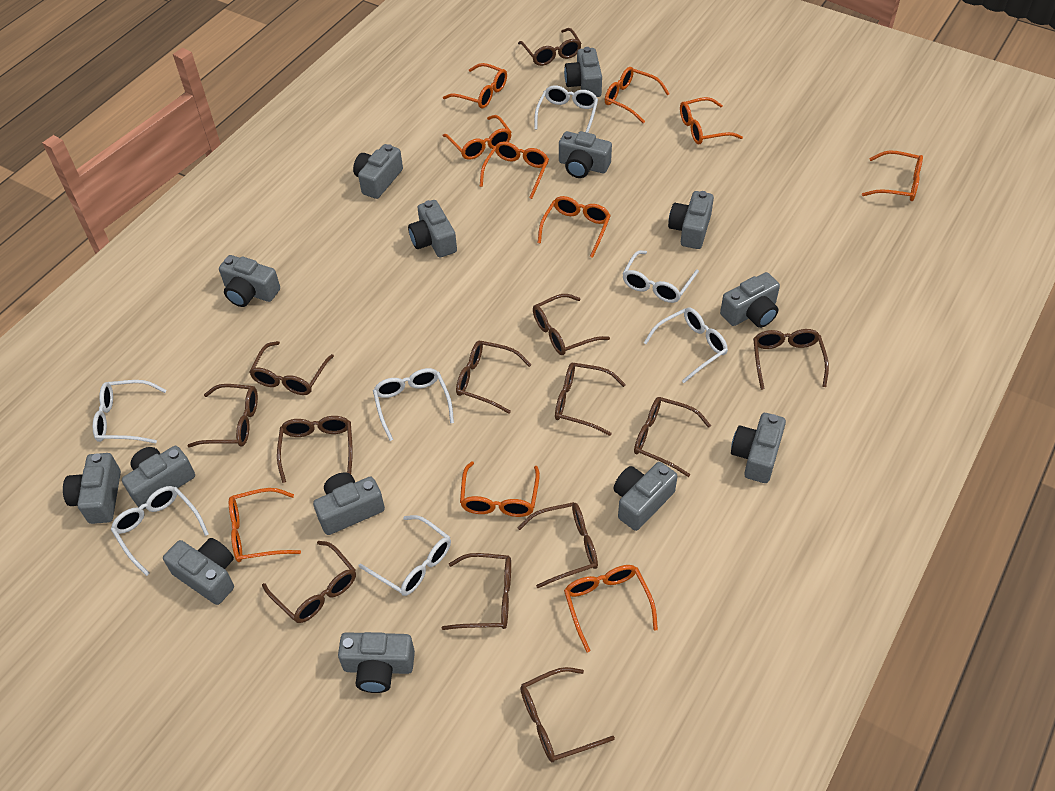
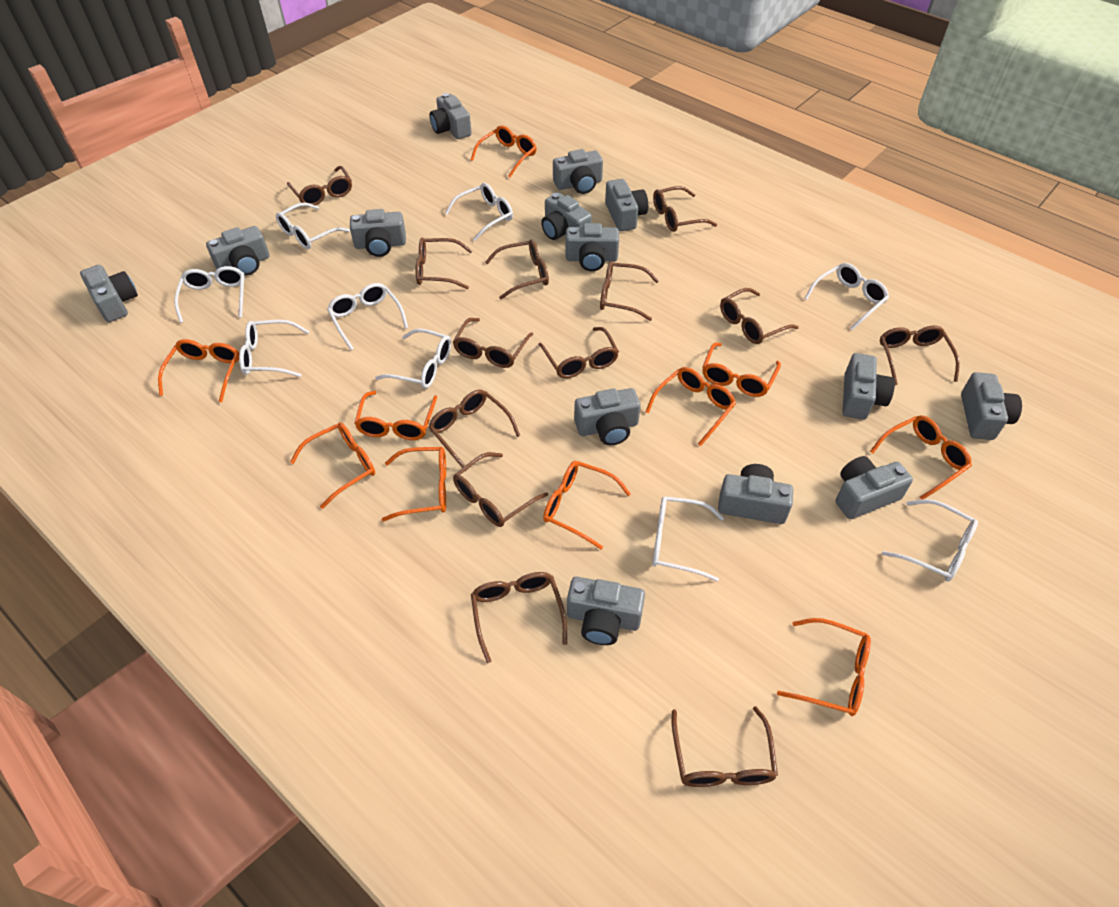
white glasses: 7 -> 9

